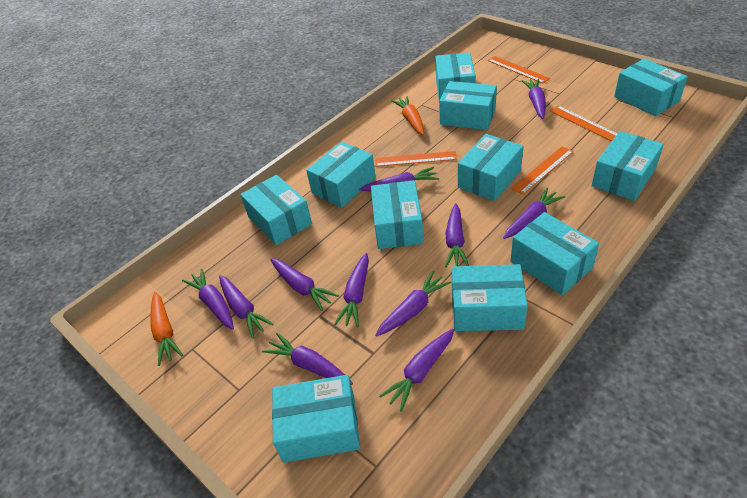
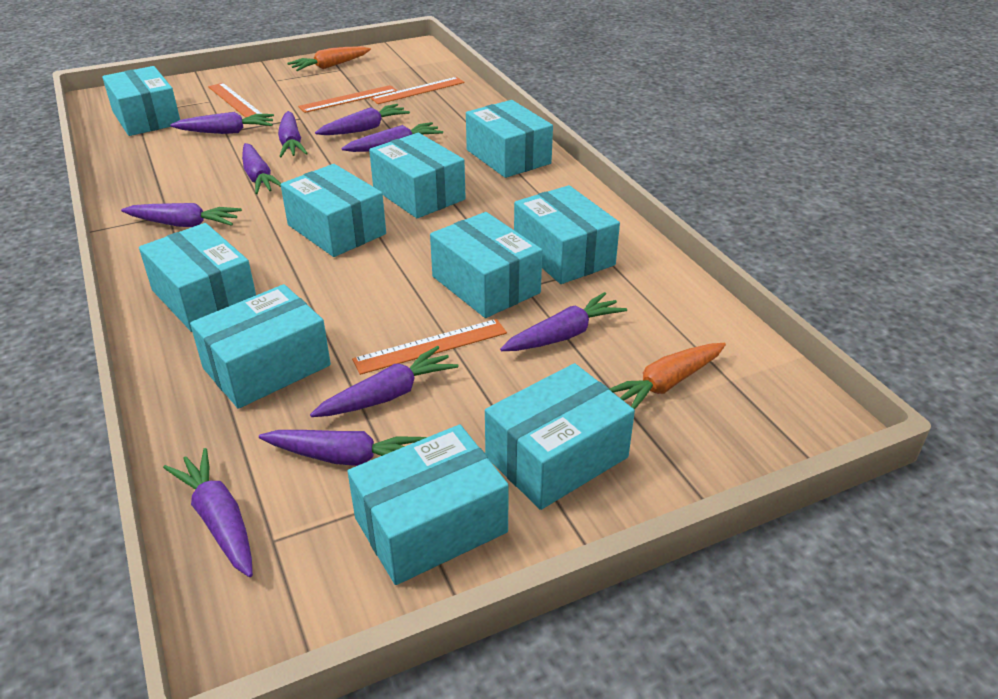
purple carrot: 11 -> 10
turquoise box: 11 -> 10

